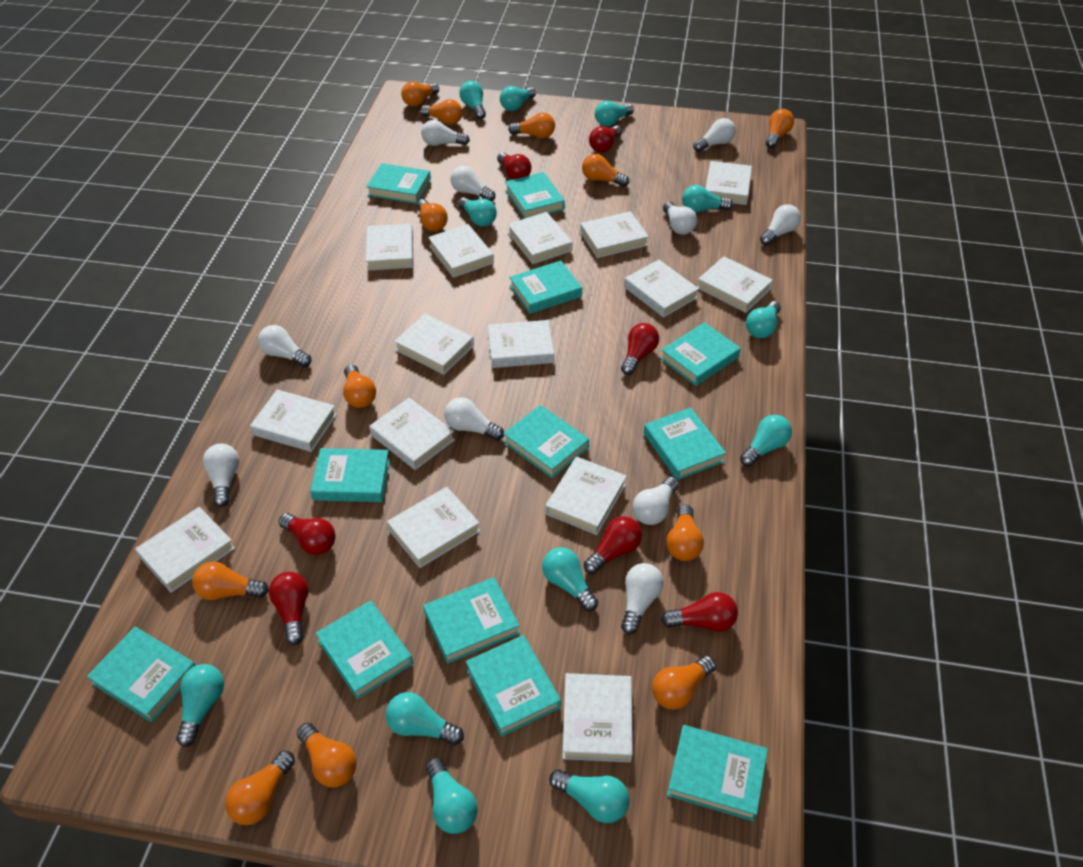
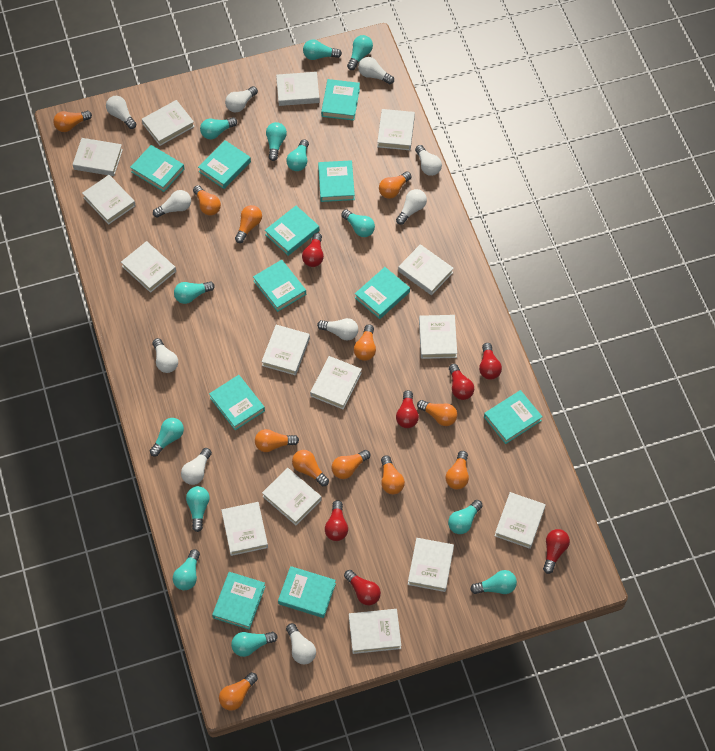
turquoise book: 12 -> 11
turquoise light bulb: 12 -> 13

